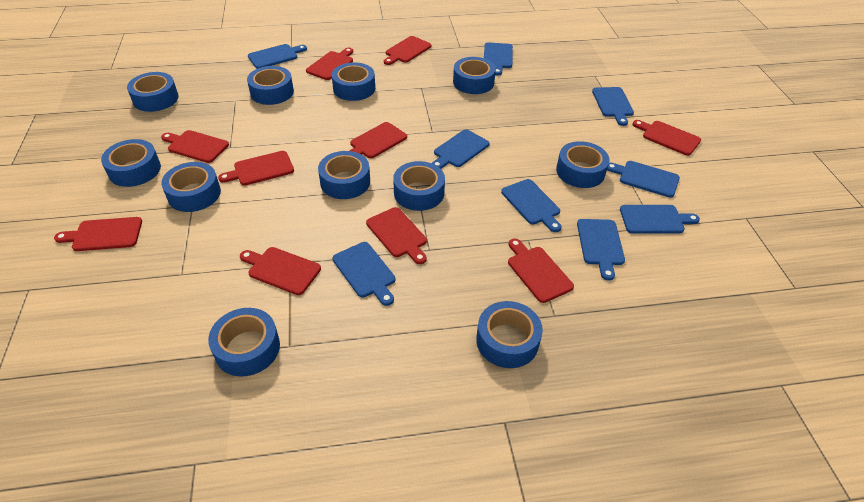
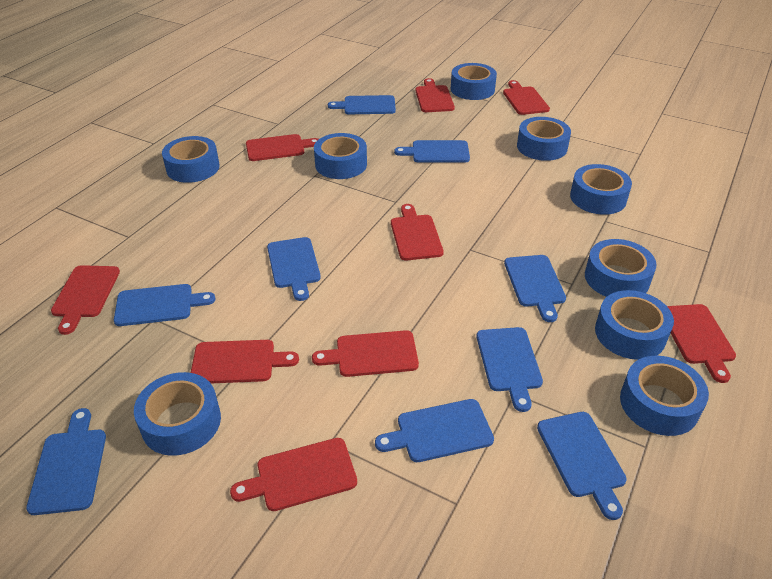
blue tape: 11 -> 9
red cutting board: 10 -> 9

